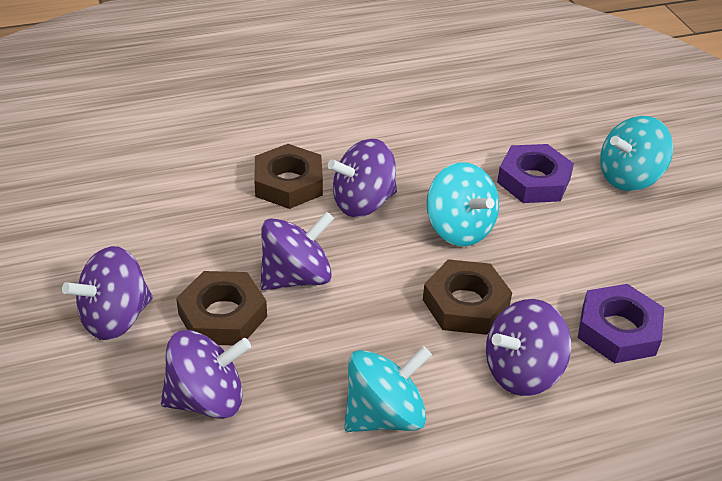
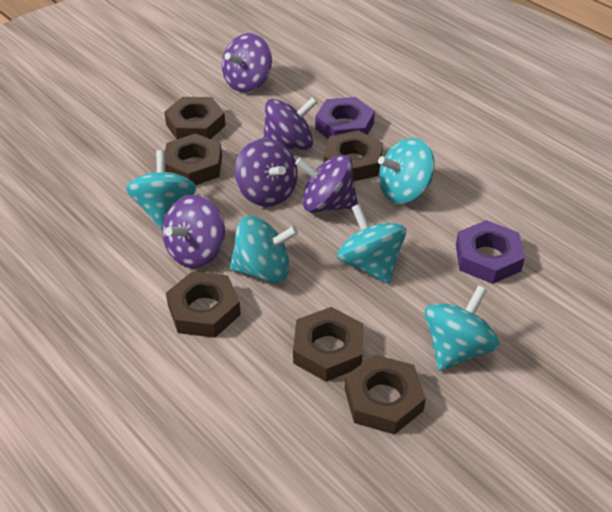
brown nut: 3 -> 6
turquoise spinning top: 3 -> 5

